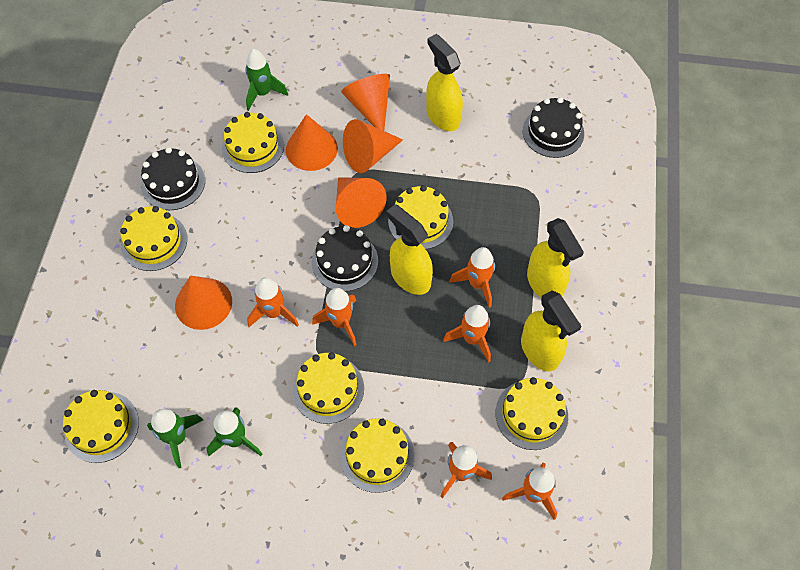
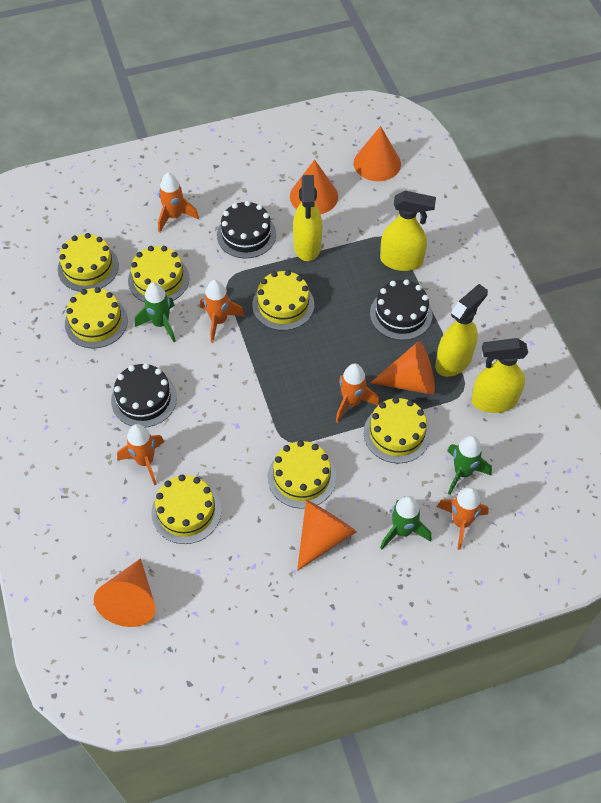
orange rocket: 6 -> 5

